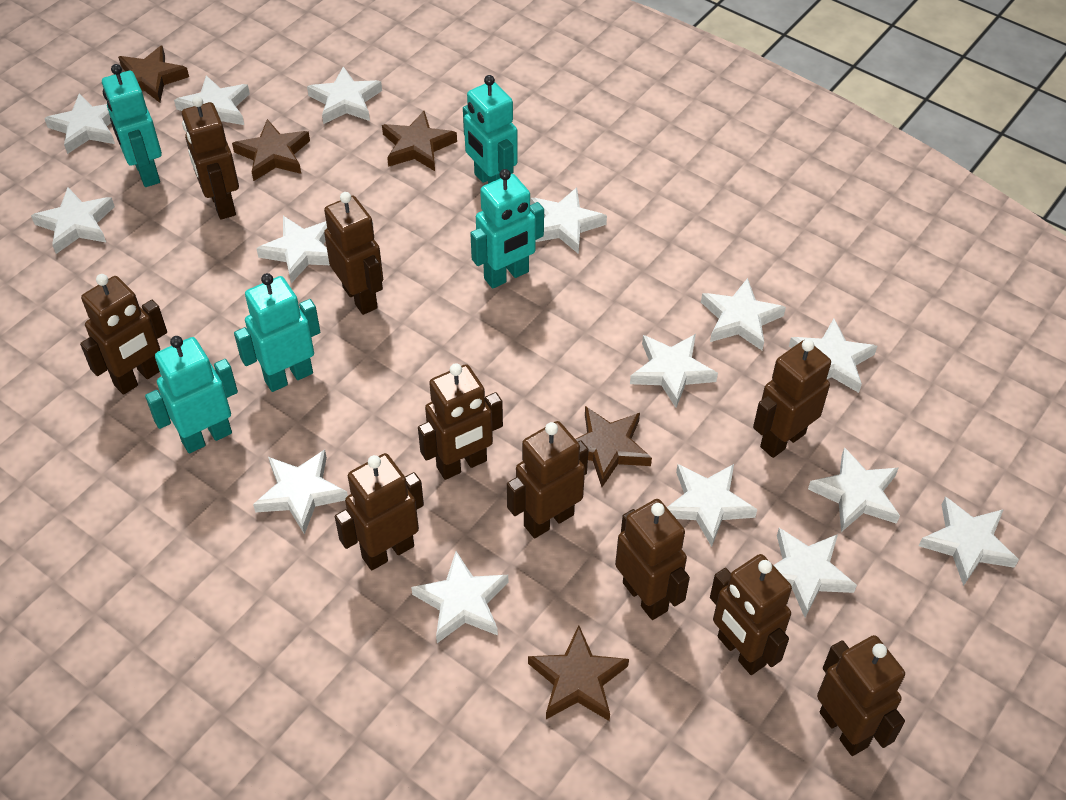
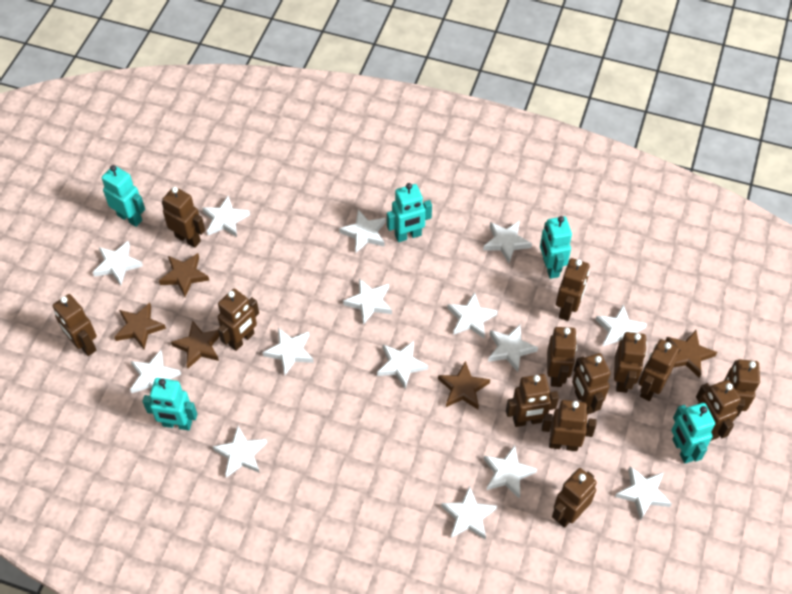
brown robot: 10 -> 13

